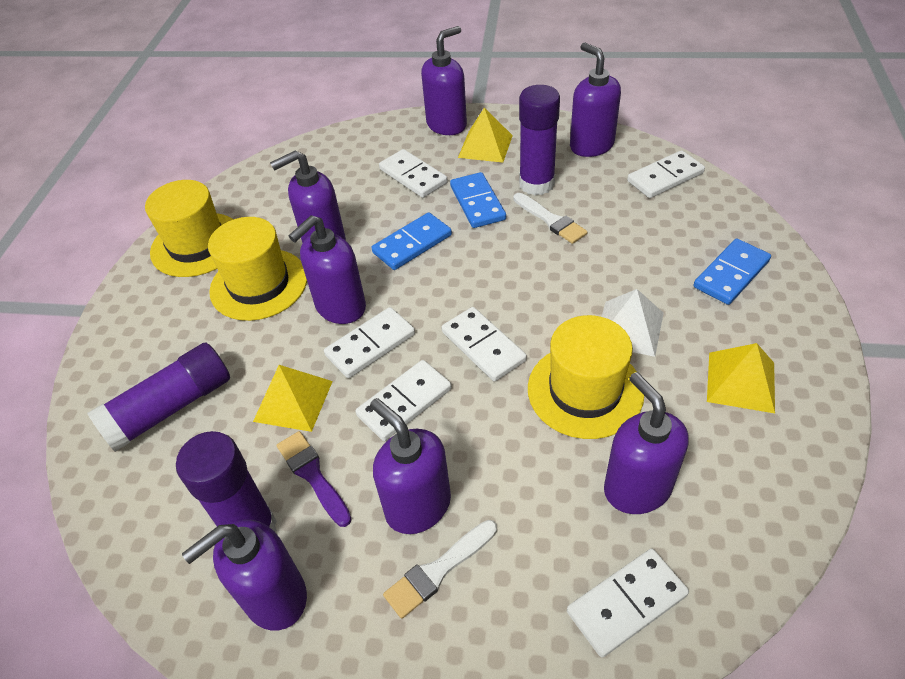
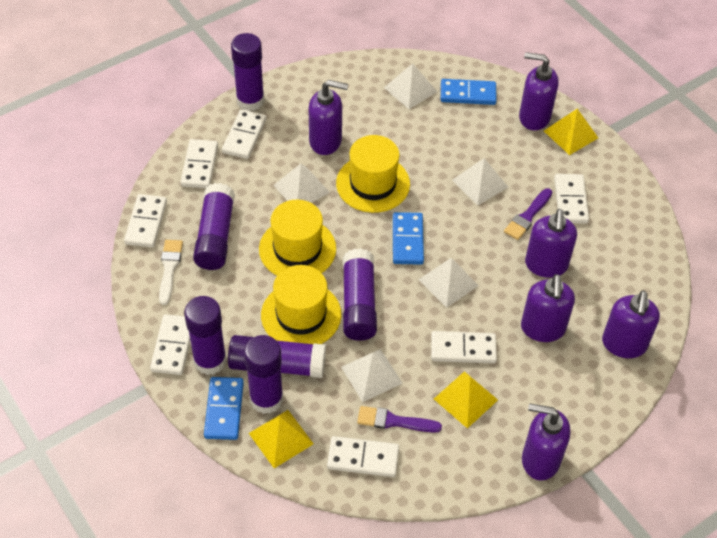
purple brush: 1 -> 2
purple glue stick: 3 -> 6
purple soap dispenser: 7 -> 6
white brush: 2 -> 1
white domino: 6 -> 7
white pyramid: 1 -> 5

